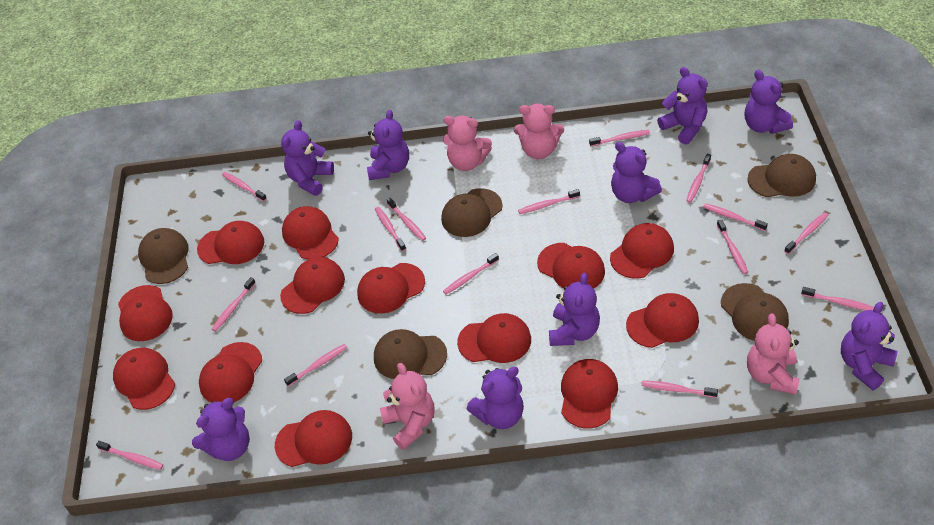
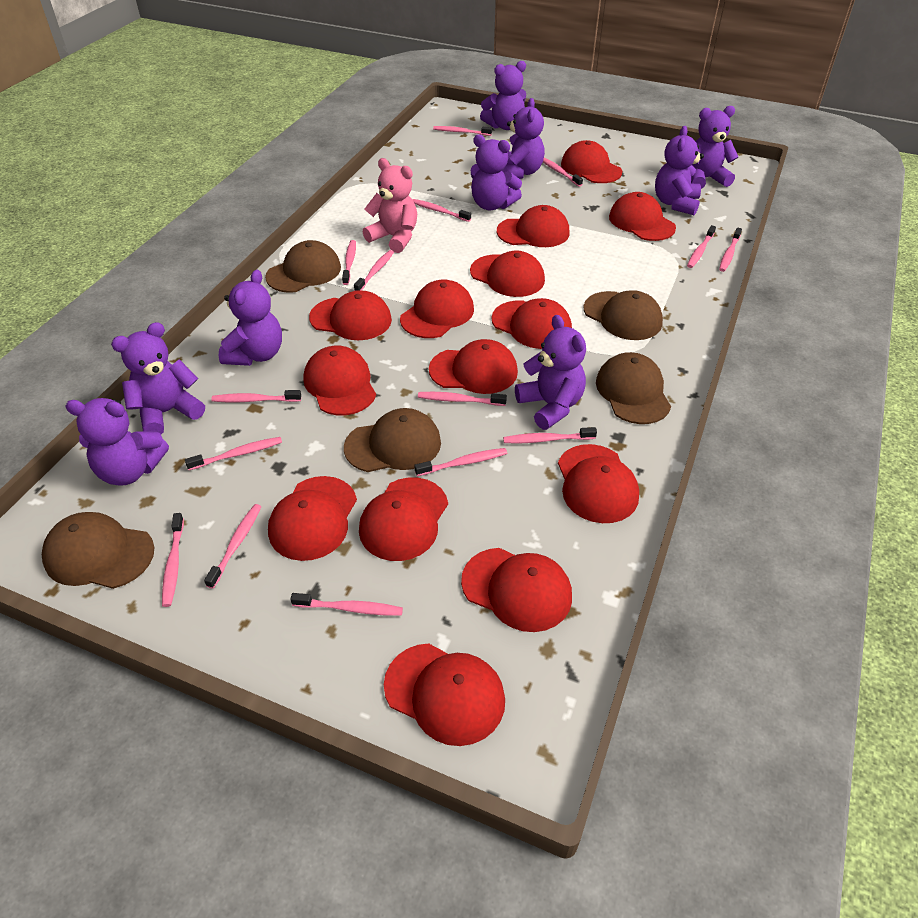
pink teddy bear: 4 -> 1
red cap: 13 -> 14

